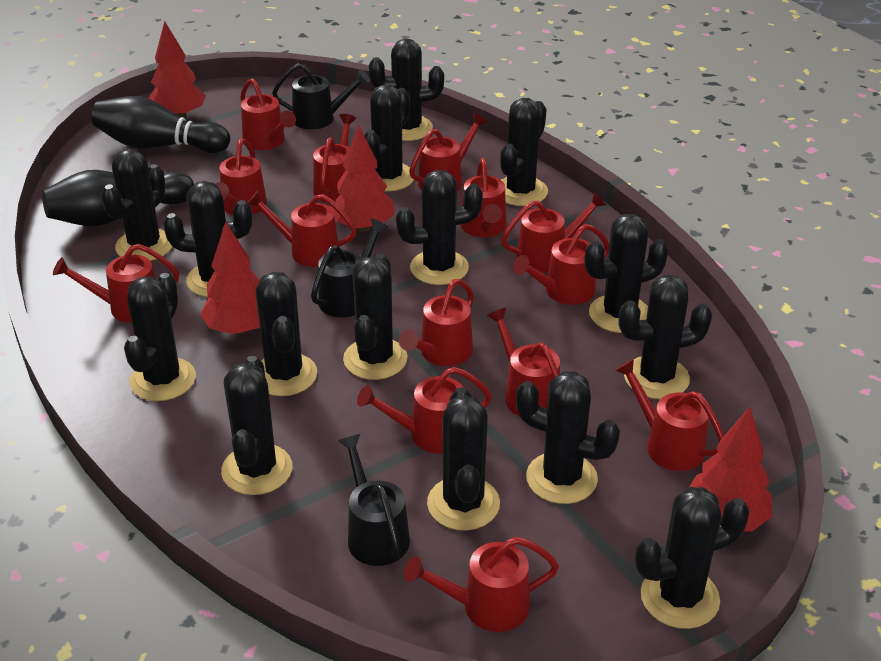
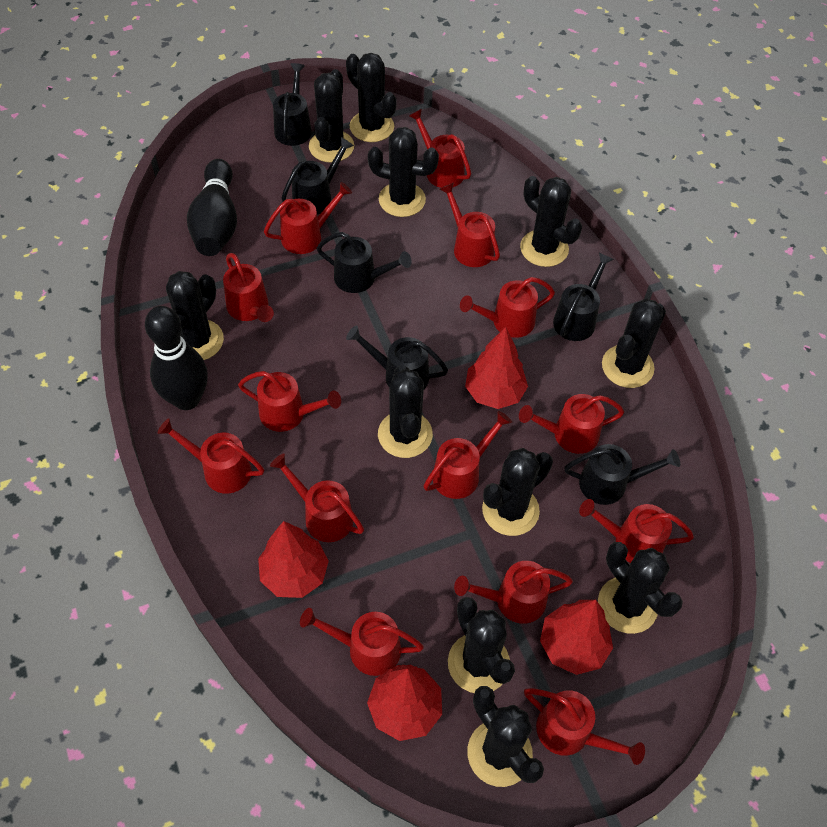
black cactus: 15 -> 11
black watering can: 3 -> 6

